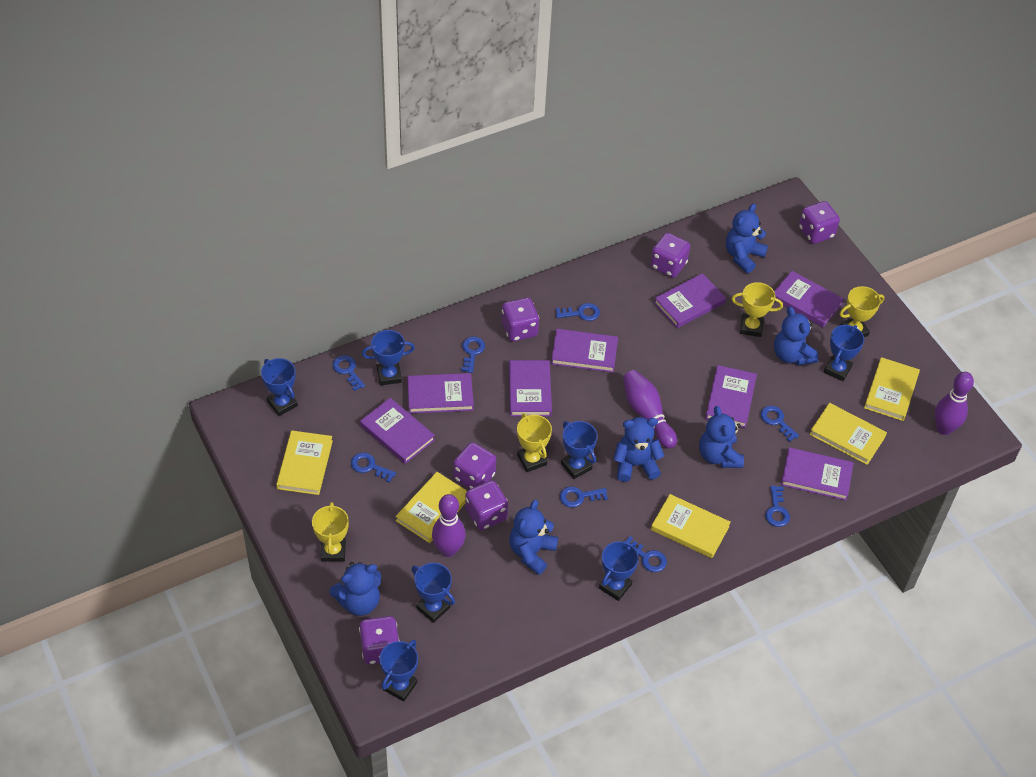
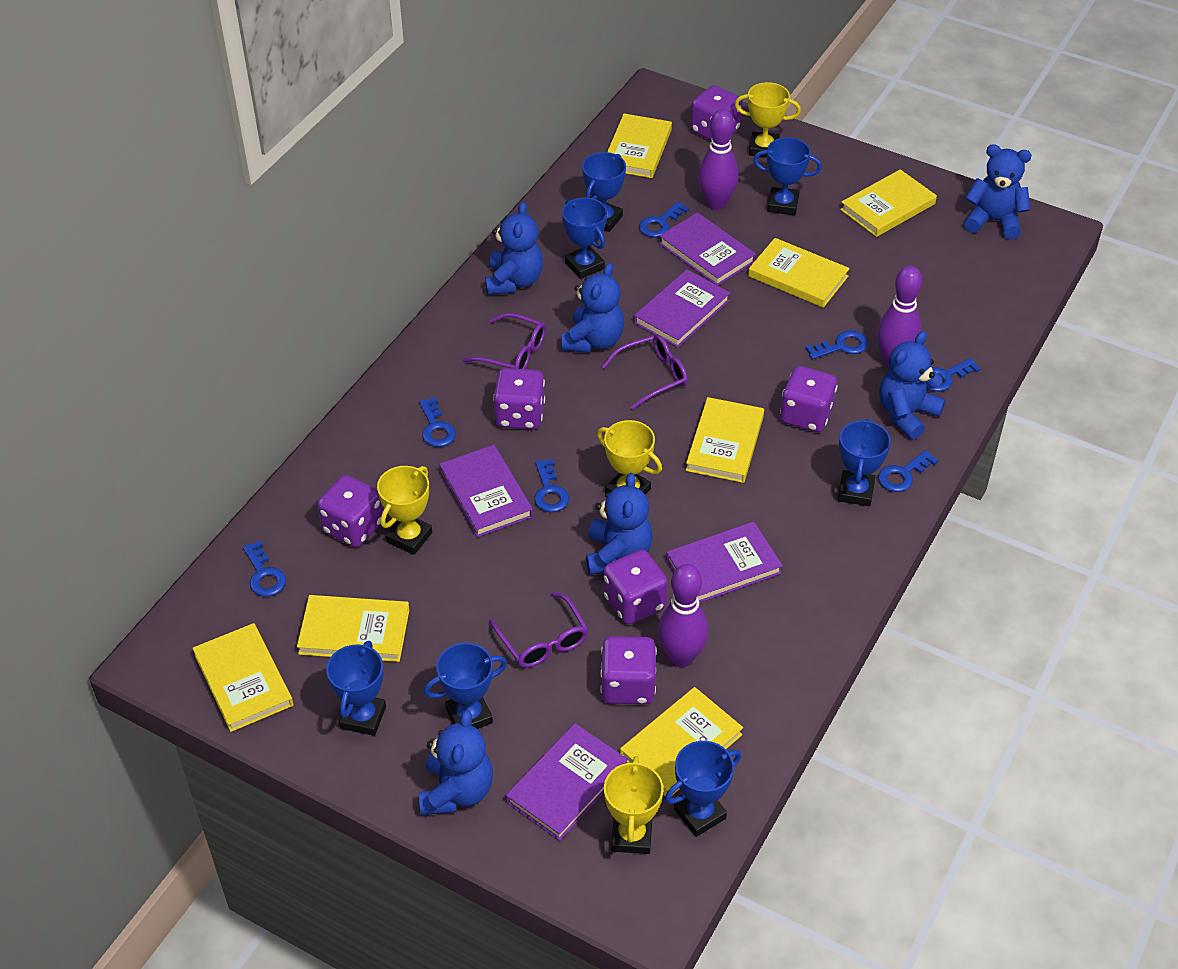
blue key: 8 -> 7
purple book: 8 -> 5
purple glasses: 0 -> 3
yellow book: 5 -> 7

